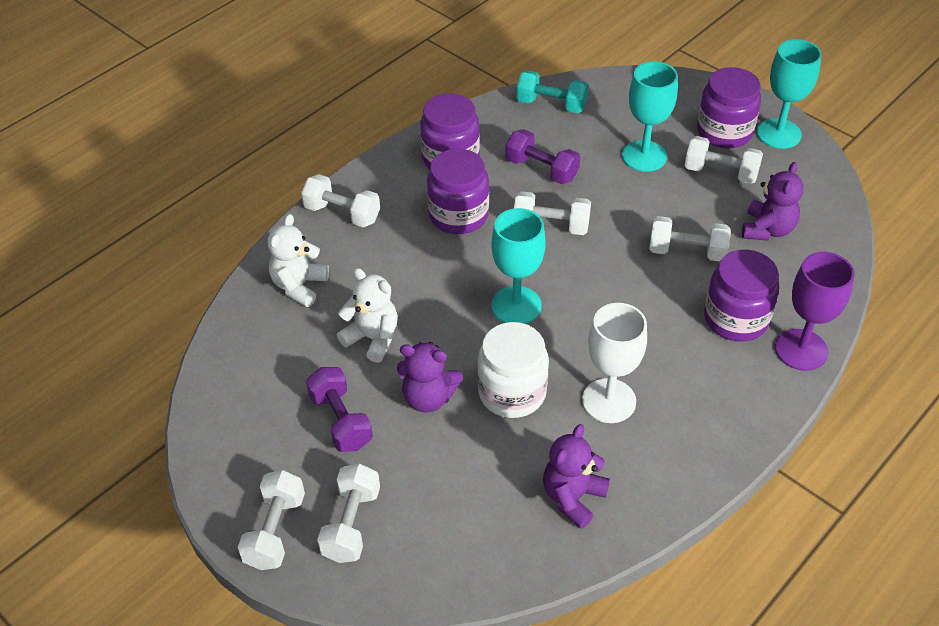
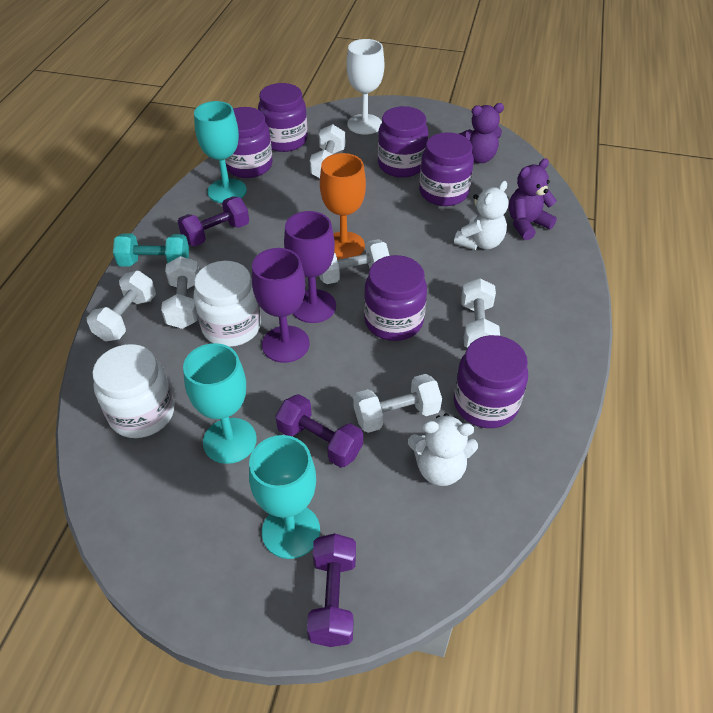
orange goblet: 0 -> 1
purple dumbbell: 2 -> 3
purple goblet: 1 -> 2
purple jar: 4 -> 6
purple teddy bear: 3 -> 2
white jar: 1 -> 2

